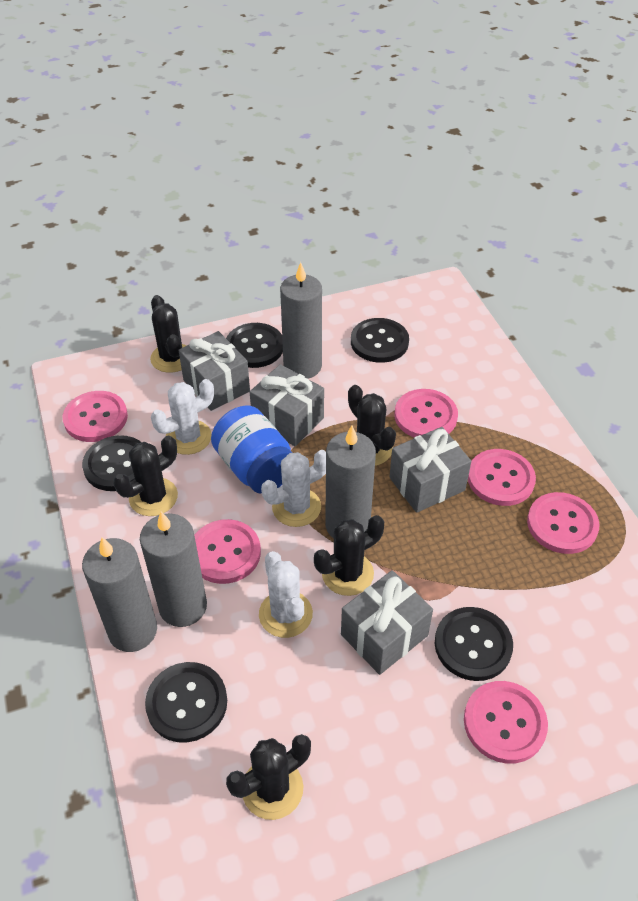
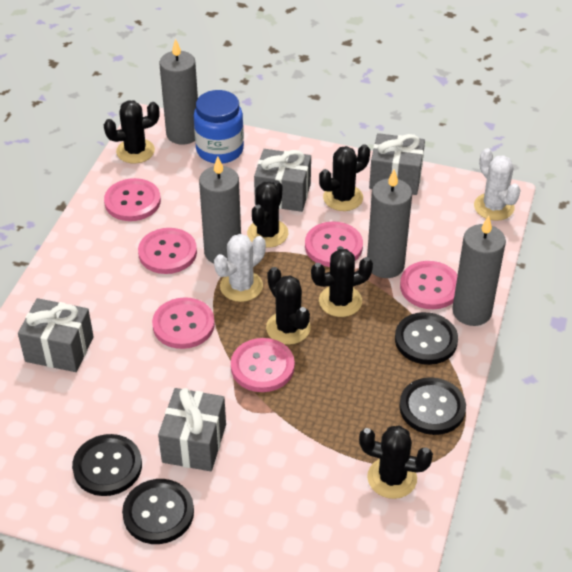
black button: 5 -> 4
black cactus: 5 -> 6
white cactus: 3 -> 2

